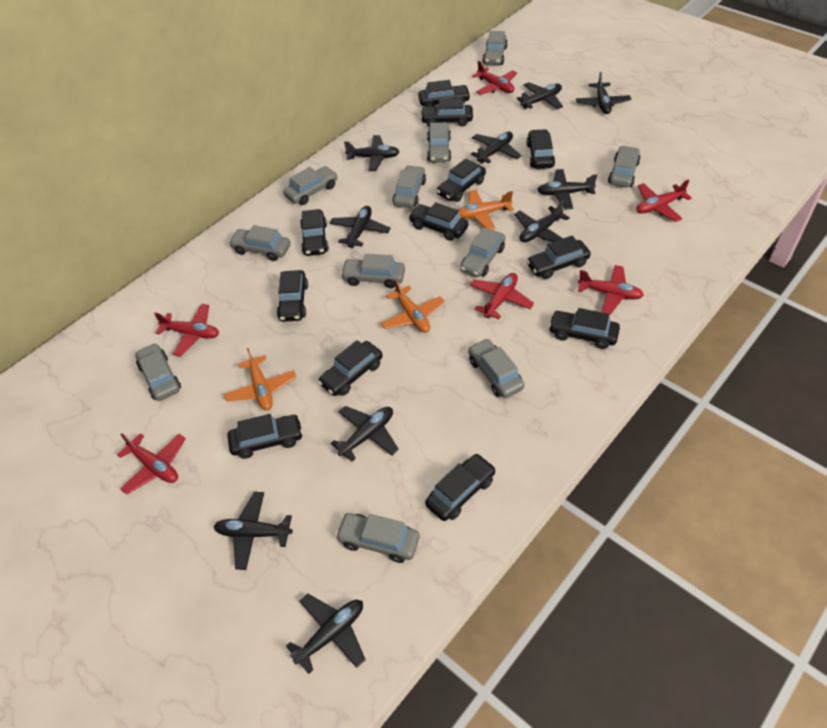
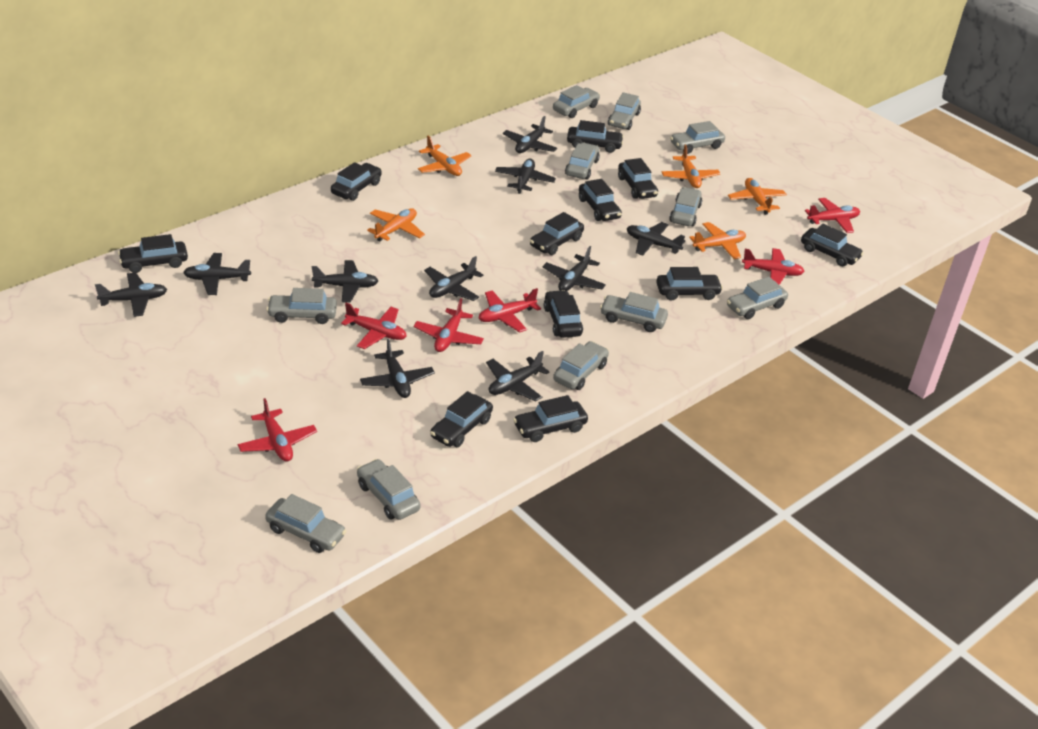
black car: 12 -> 11
orange plane: 3 -> 5

